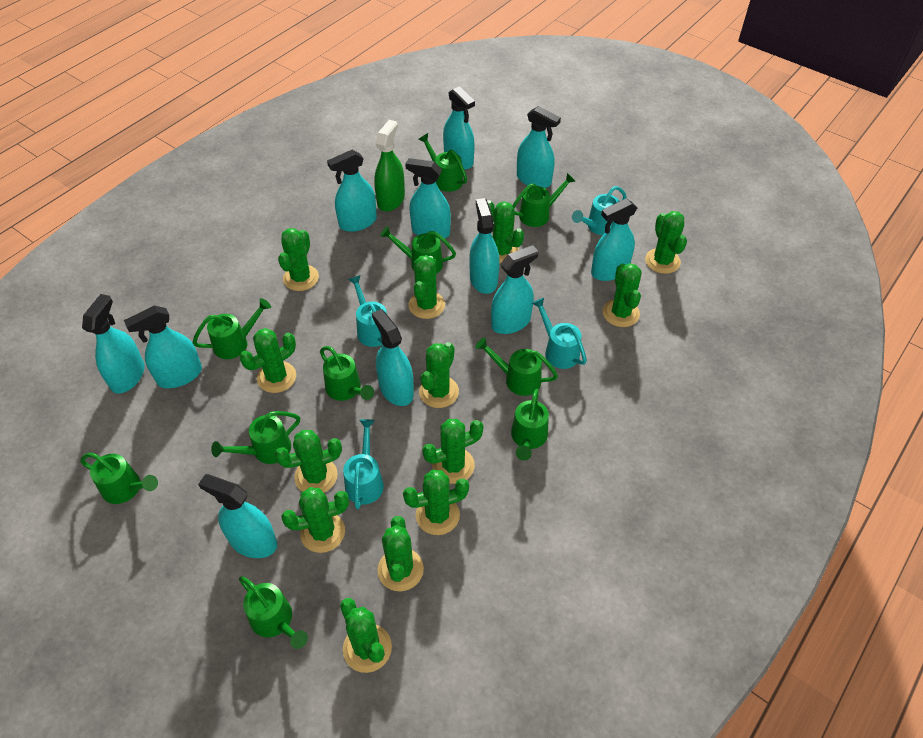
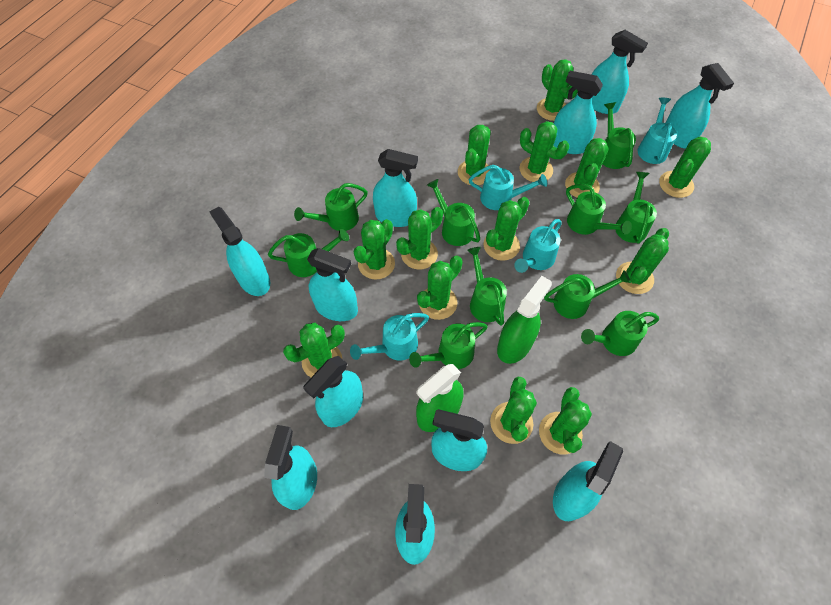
green spray bottle: 1 -> 2

